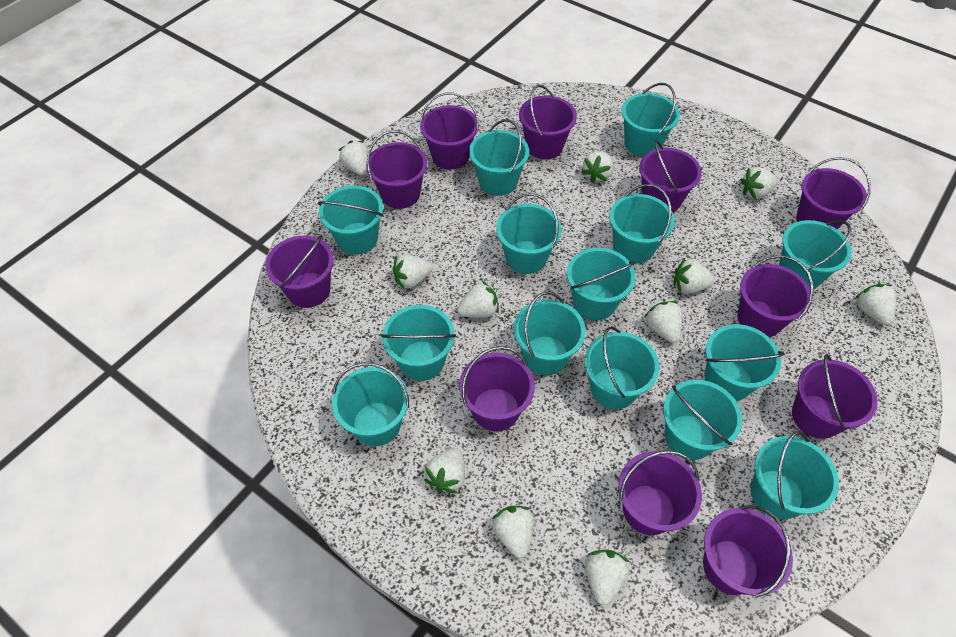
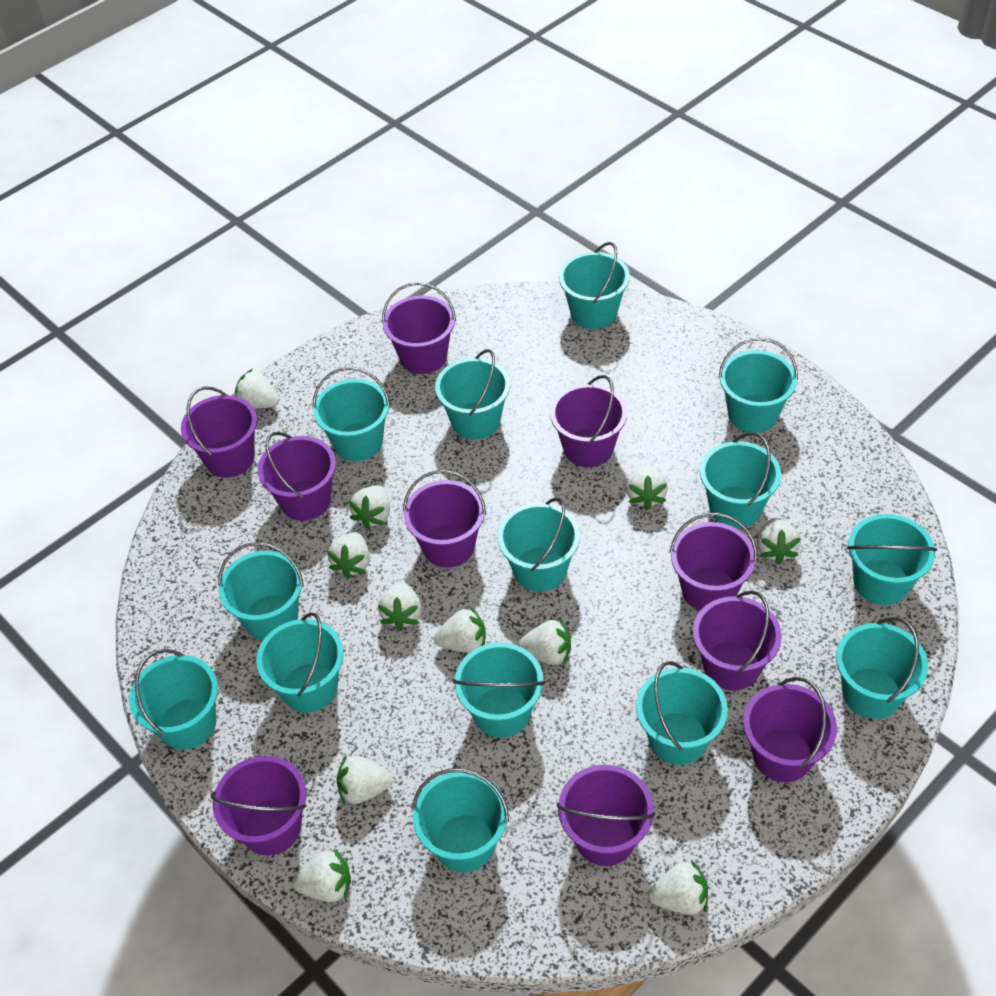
purple bucket: 11 -> 10

